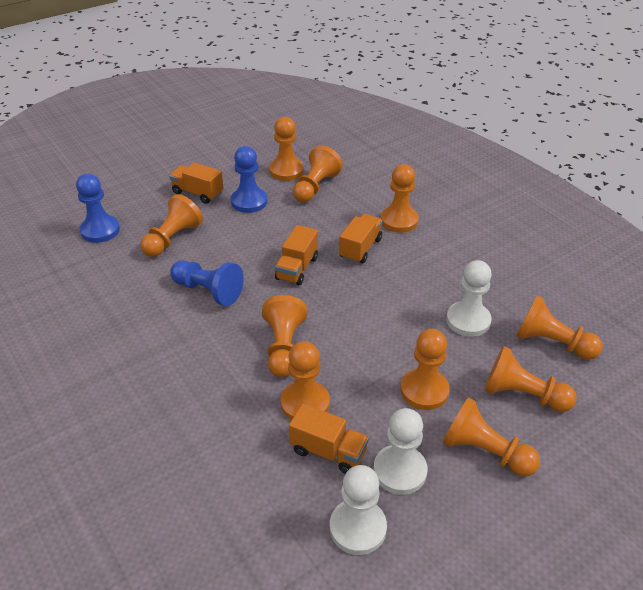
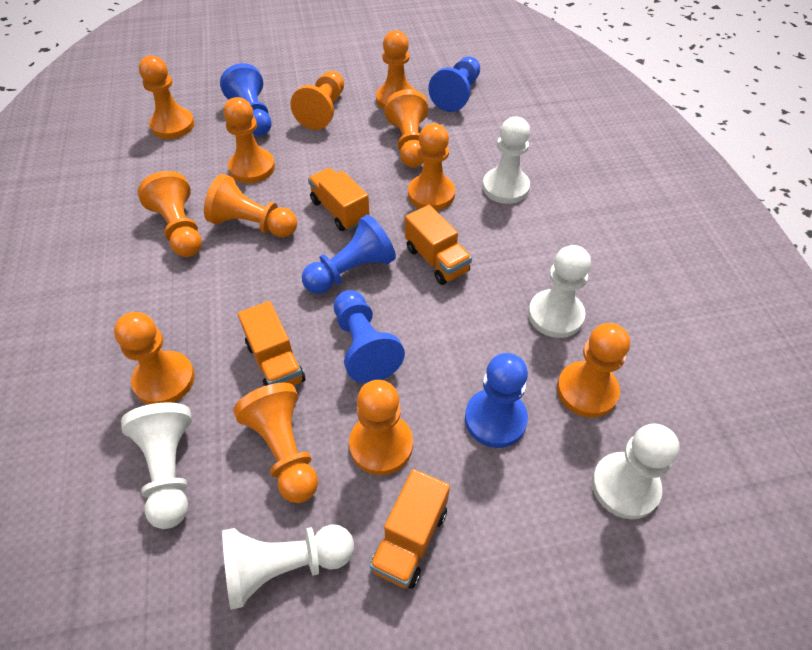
blue pawn: 3 -> 5
orange pawn: 10 -> 12
white pawn: 3 -> 5

